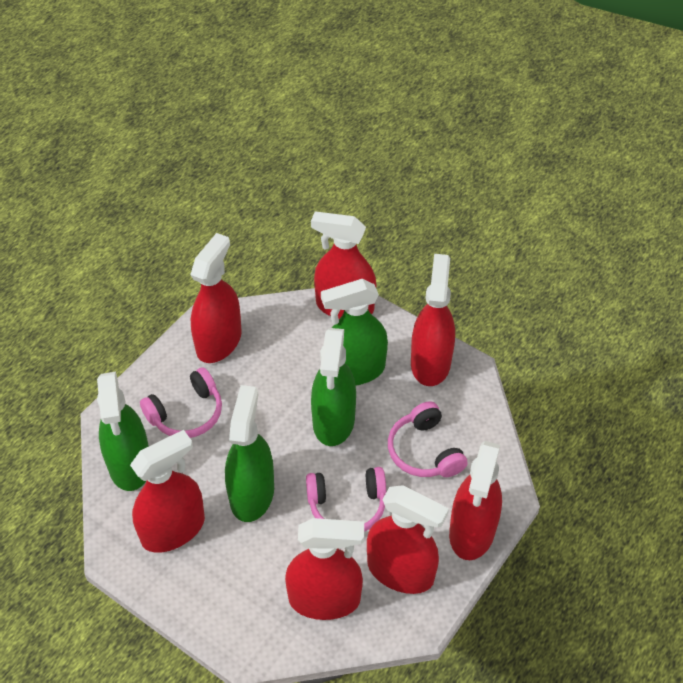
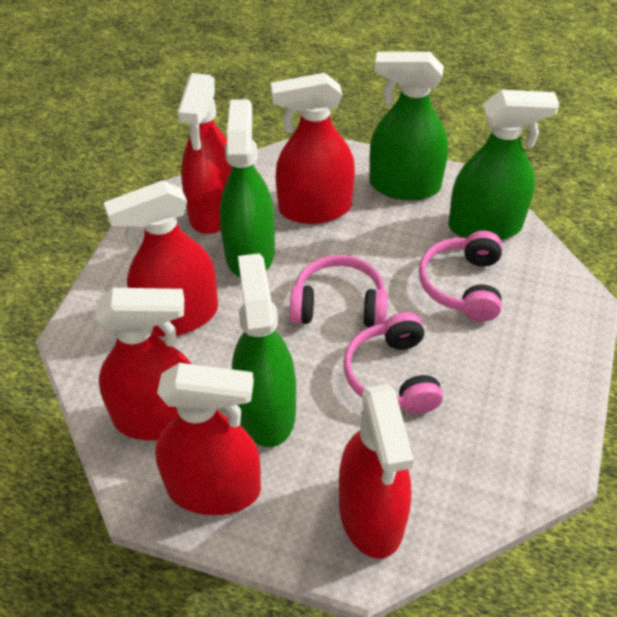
red spray bottle: 7 -> 6

